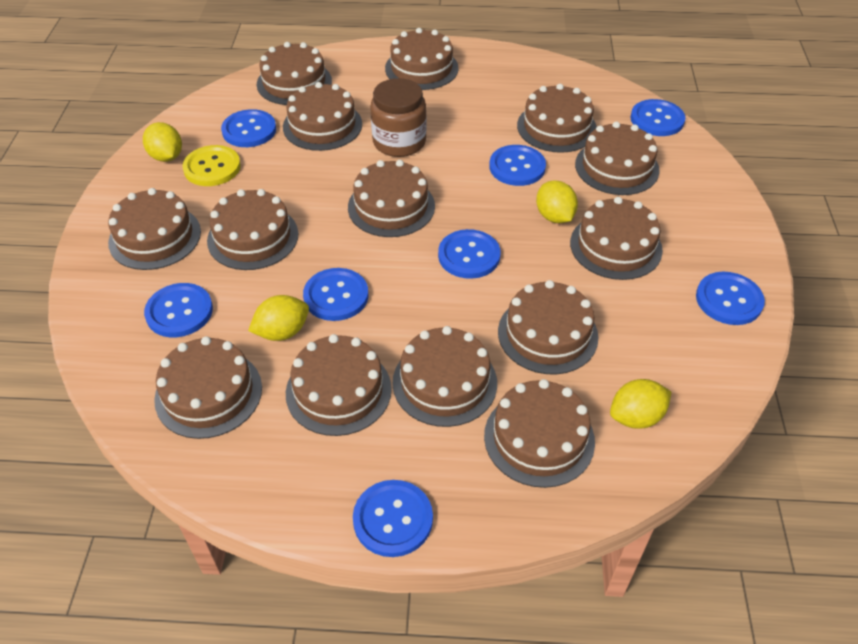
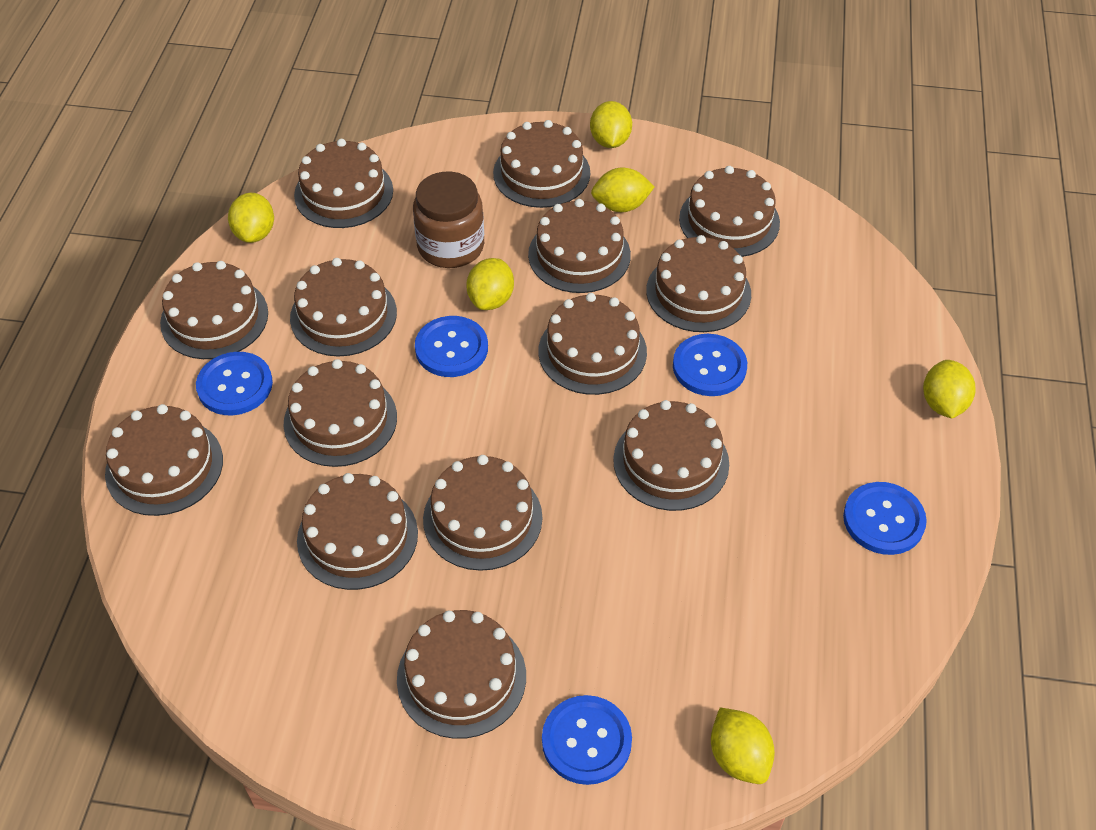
blue button: 8 -> 5
yellow button: 1 -> 0
yellow lemon: 4 -> 6

